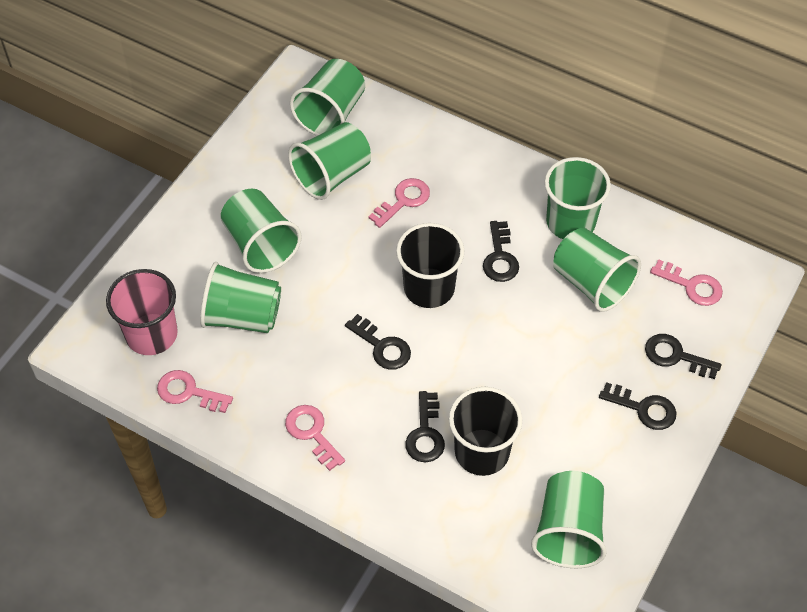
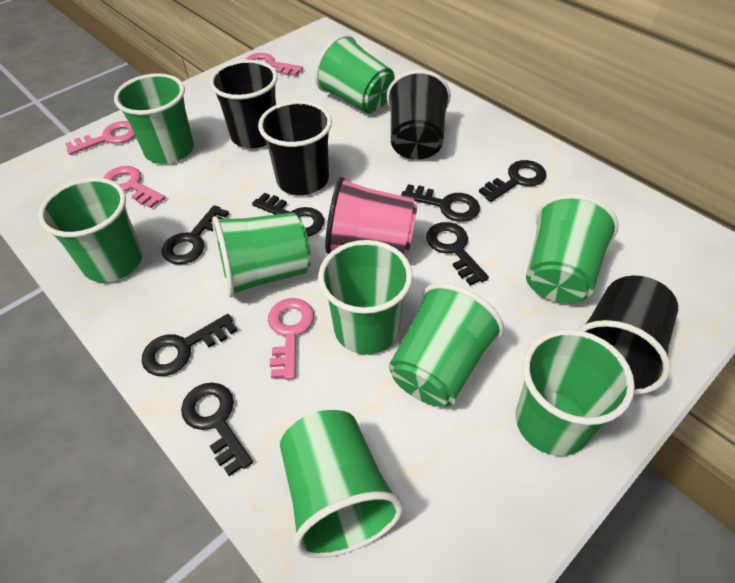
black cup: 2 -> 4
black key: 5 -> 7
green cup: 7 -> 9

